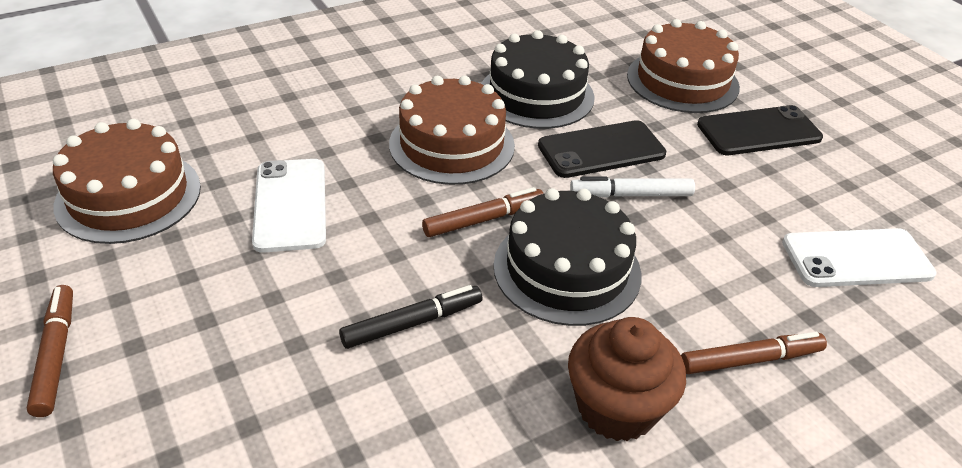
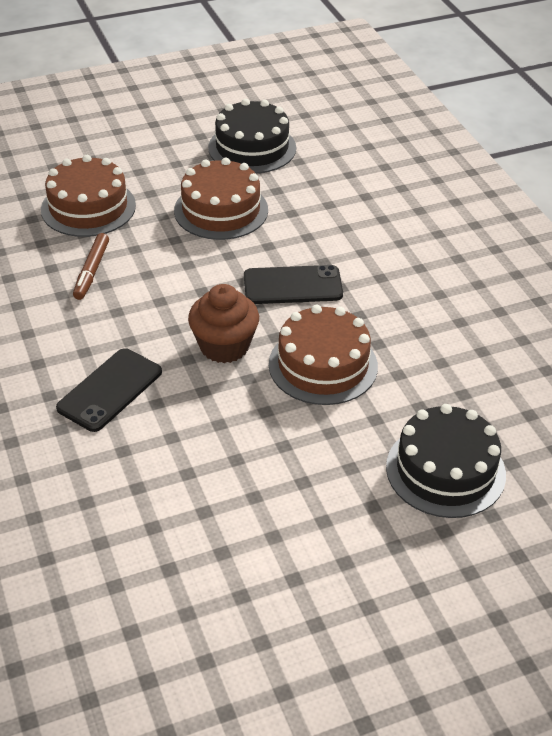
black marker: 1 -> 0
brown marker: 3 -> 1
white marker: 1 -> 0
white phone: 2 -> 0

